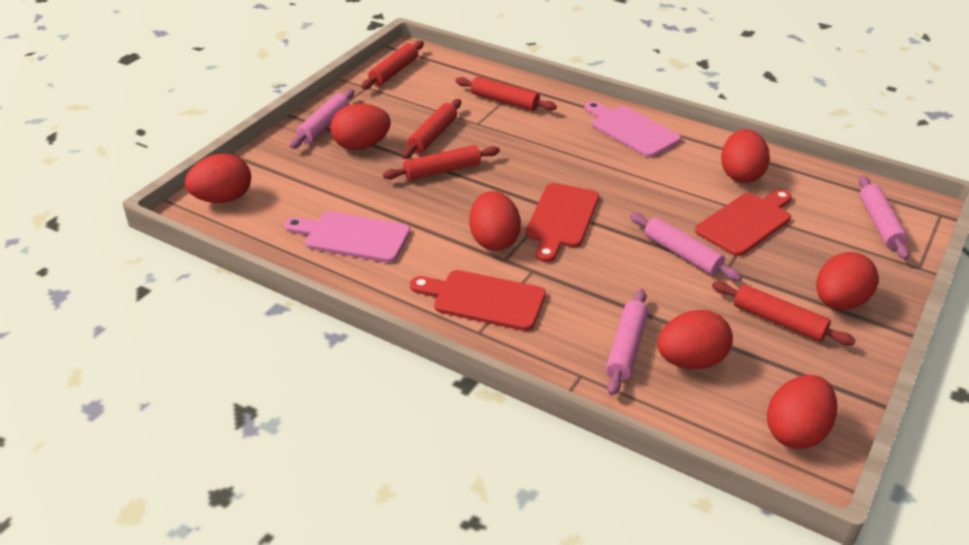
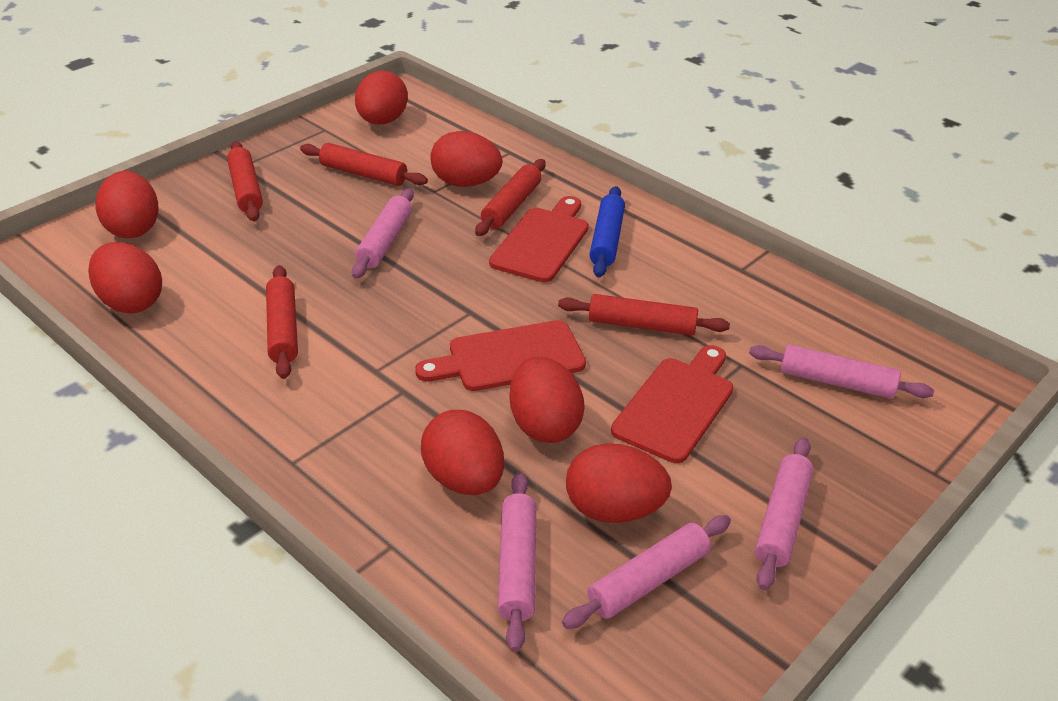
blue rolling pin: 0 -> 1
pink cutting board: 2 -> 0
pink rolling pin: 4 -> 5

